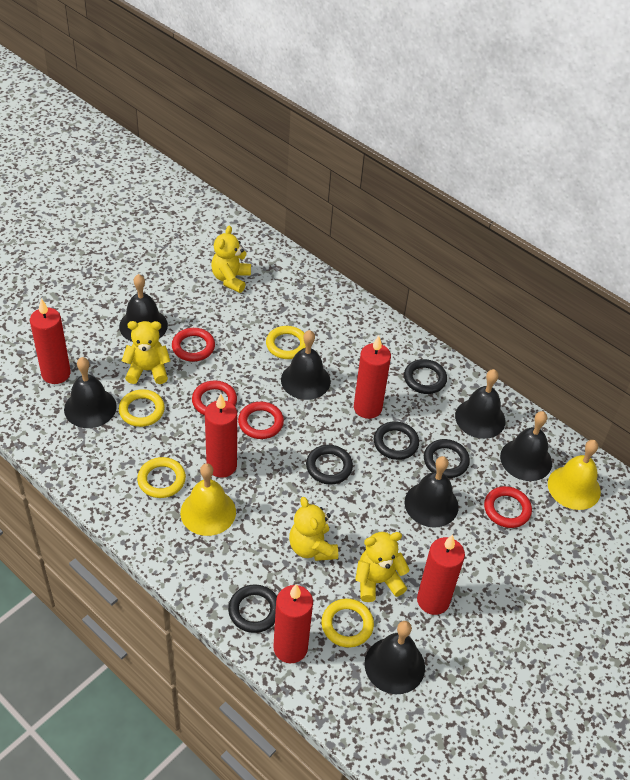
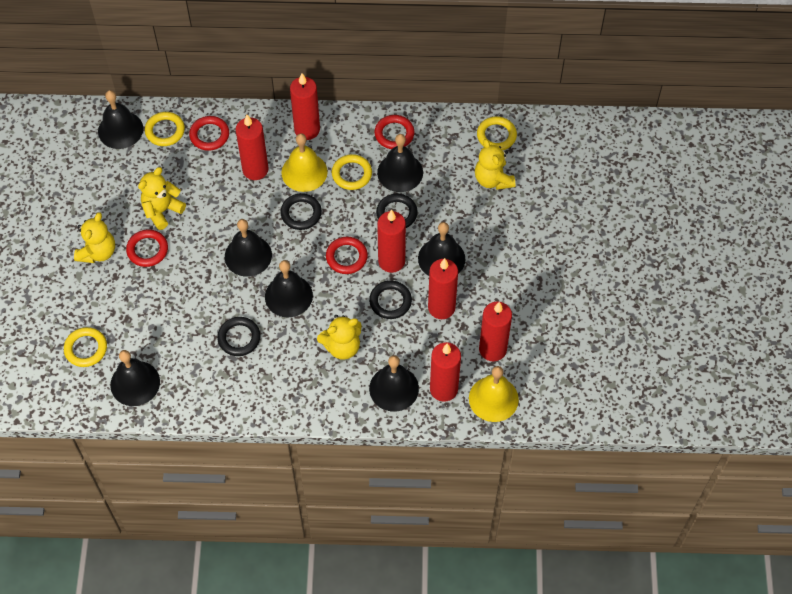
black ring: 5 -> 4
red candle: 5 -> 6

